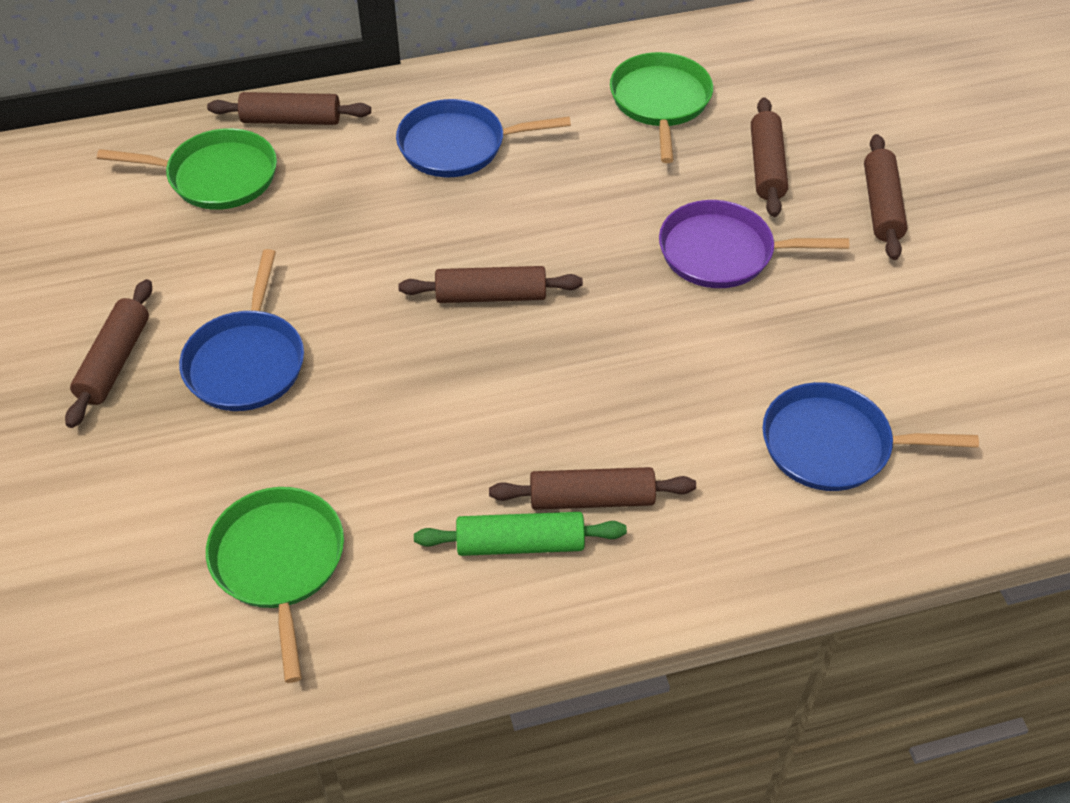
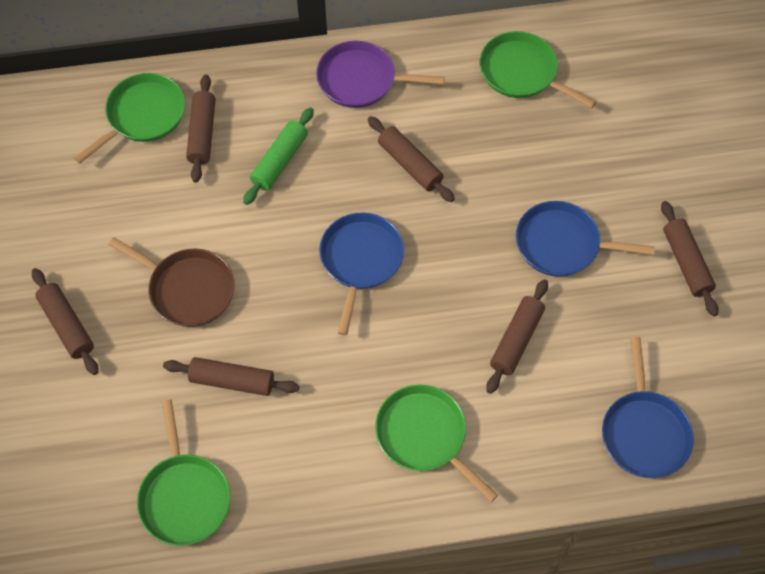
brown pan: 0 -> 1
green pan: 3 -> 4

